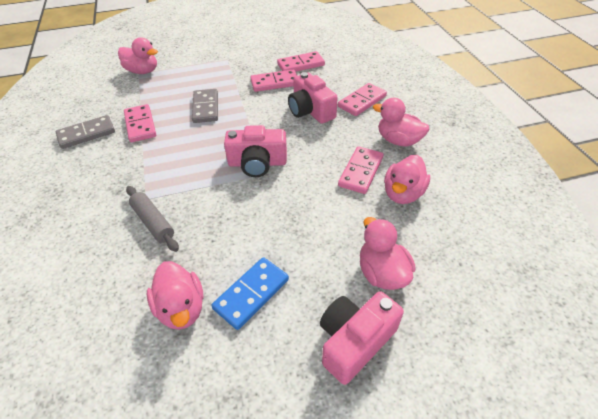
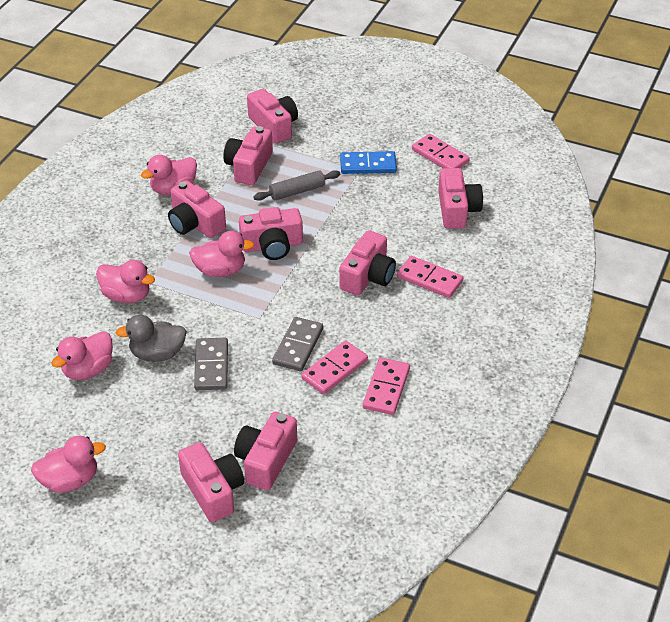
grey duck: 0 -> 1
pink camera: 3 -> 8
pink domino: 5 -> 4

